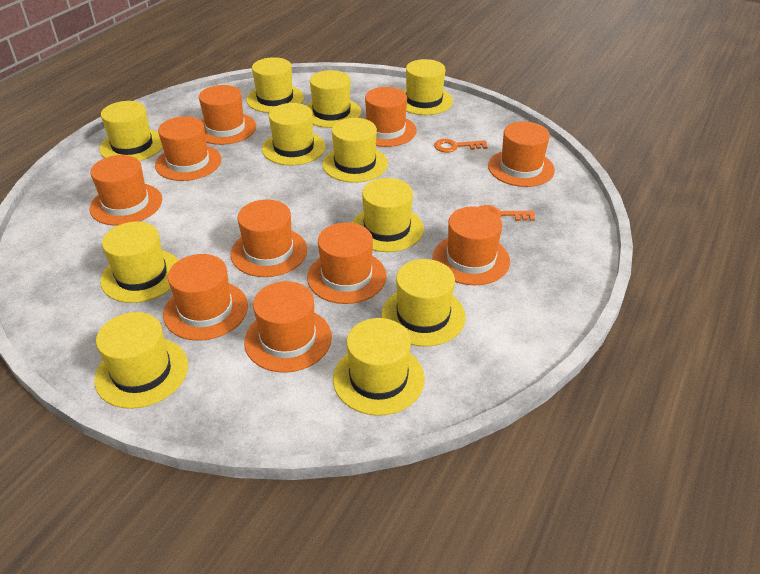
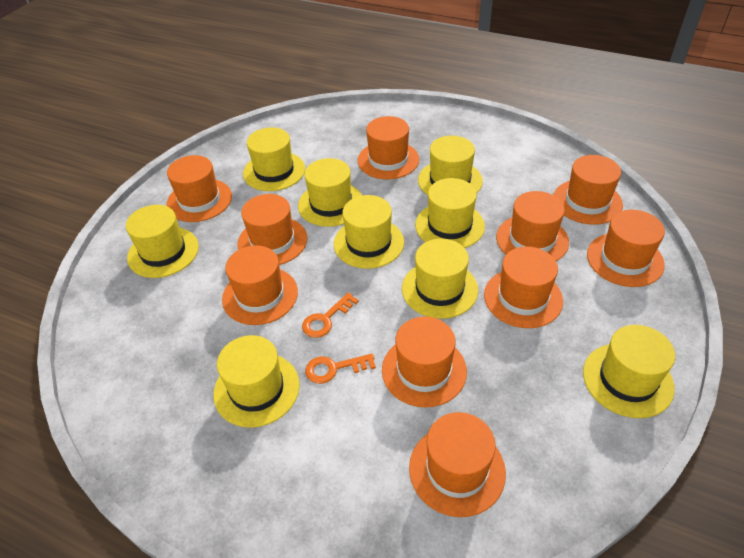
yellow hat: 11 -> 9

